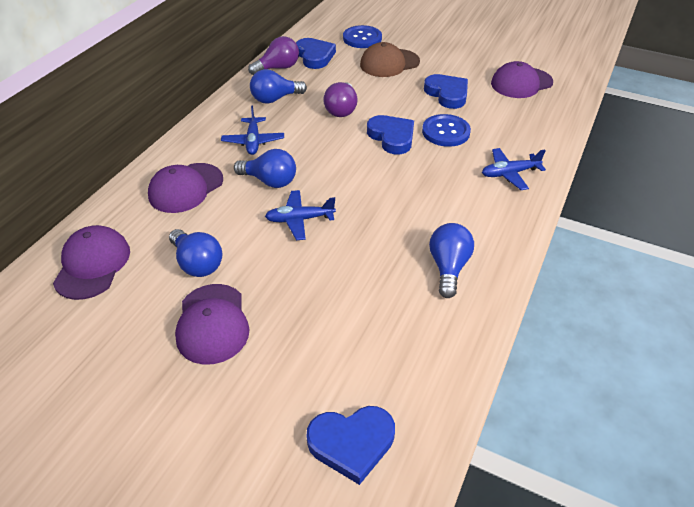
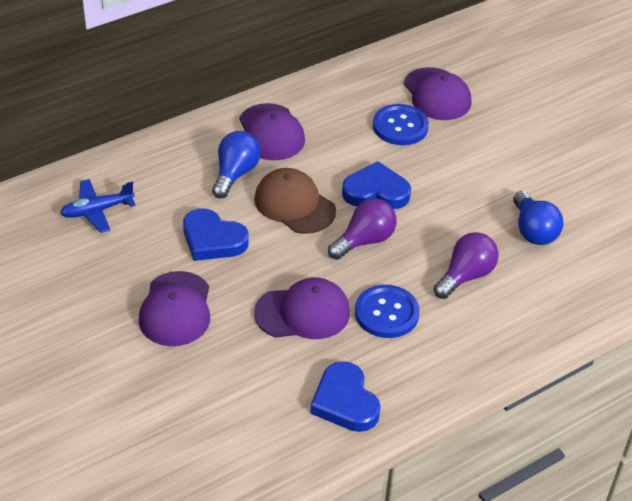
blue heart: 4 -> 3
blue light bulb: 4 -> 2
blue plane: 3 -> 1

